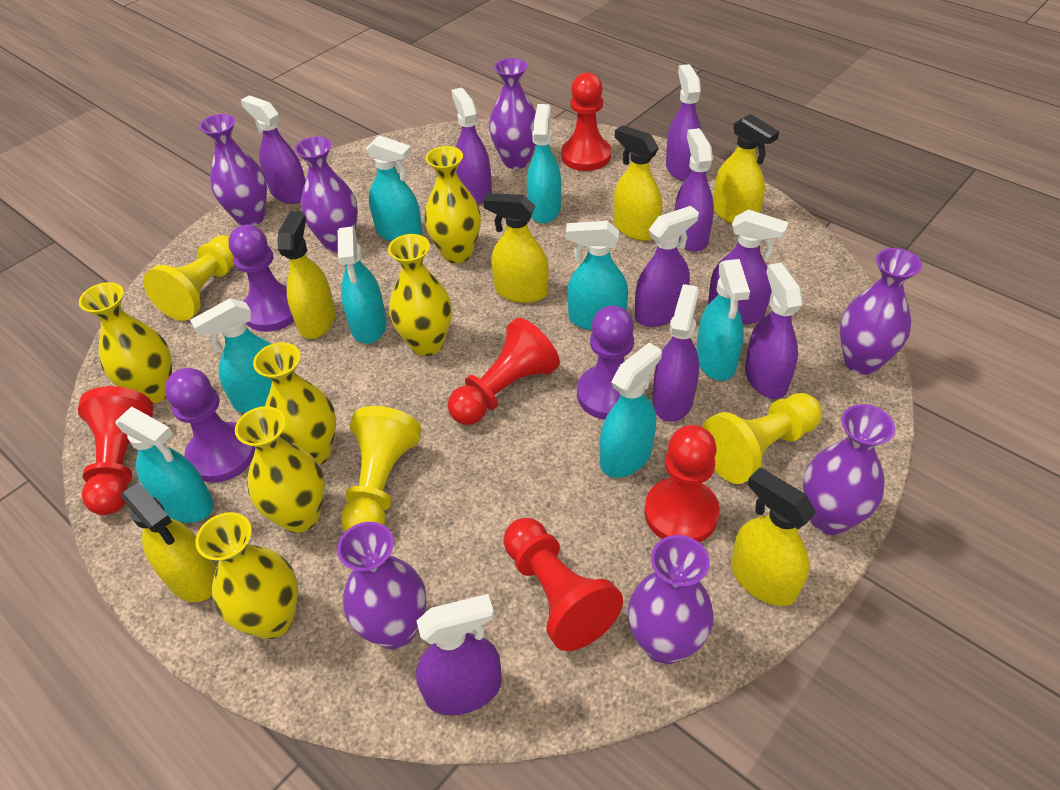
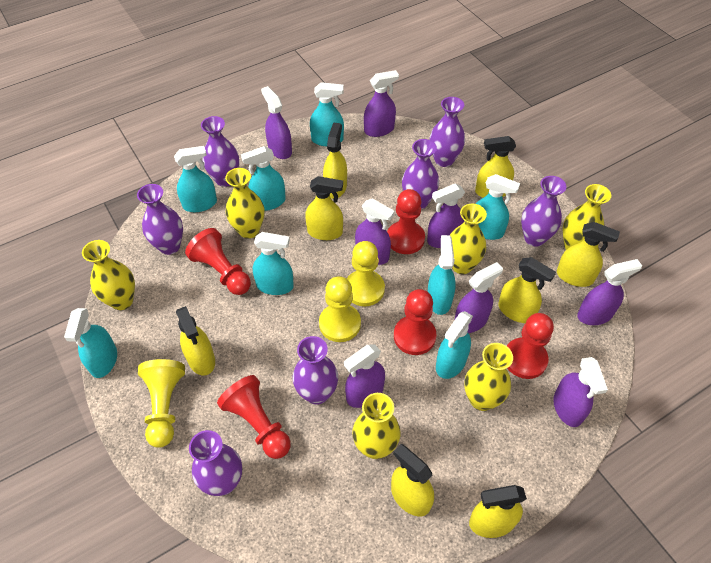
purple pawn: 3 -> 0
purple spray bottle: 9 -> 8
yellow spray bottle: 6 -> 8

